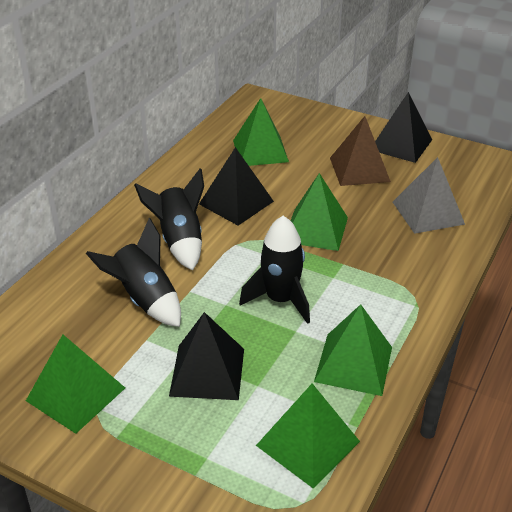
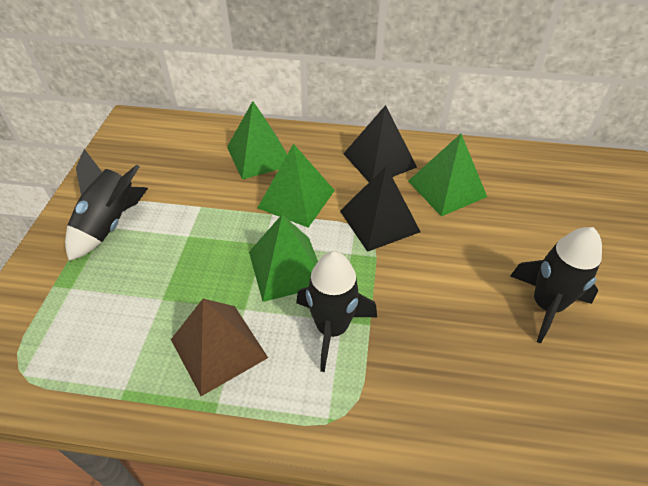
black pyramid: 3 -> 2
green pyramid: 5 -> 4
grey pyramid: 1 -> 0

